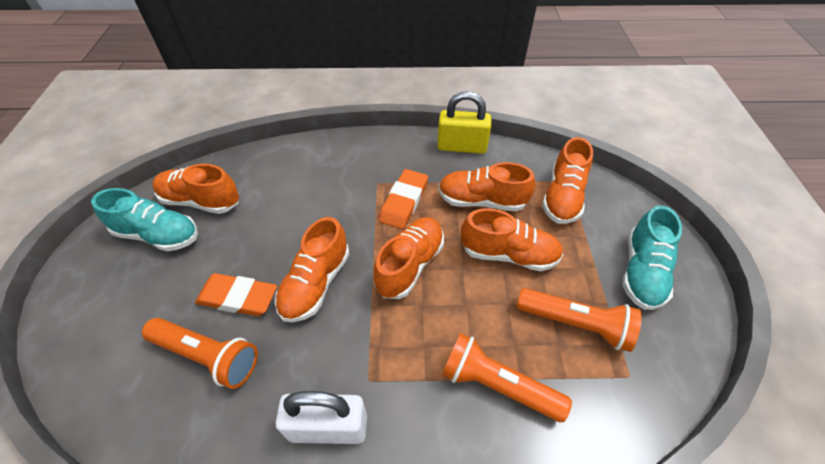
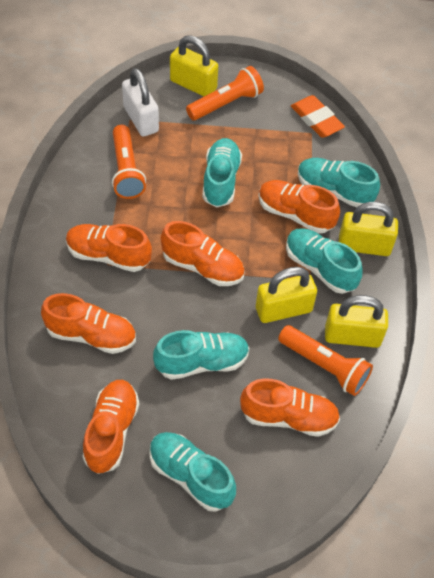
orange eraser: 2 -> 1
turquoise shoe: 2 -> 5
yellow padlock: 1 -> 4

